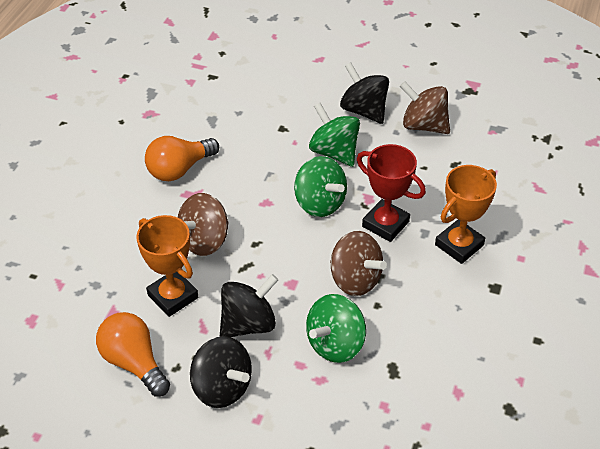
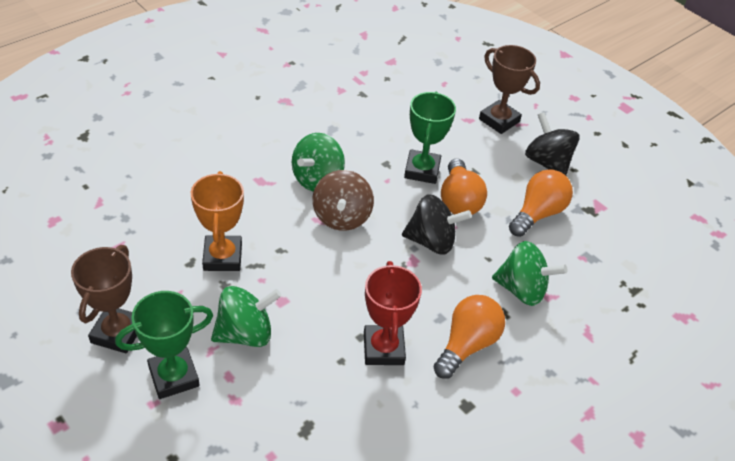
black spinning top: 3 -> 2
brown spinning top: 3 -> 1
brown trophy: 0 -> 2
green trophy: 0 -> 2
orange light bulb: 2 -> 3
orange trophy: 2 -> 1

